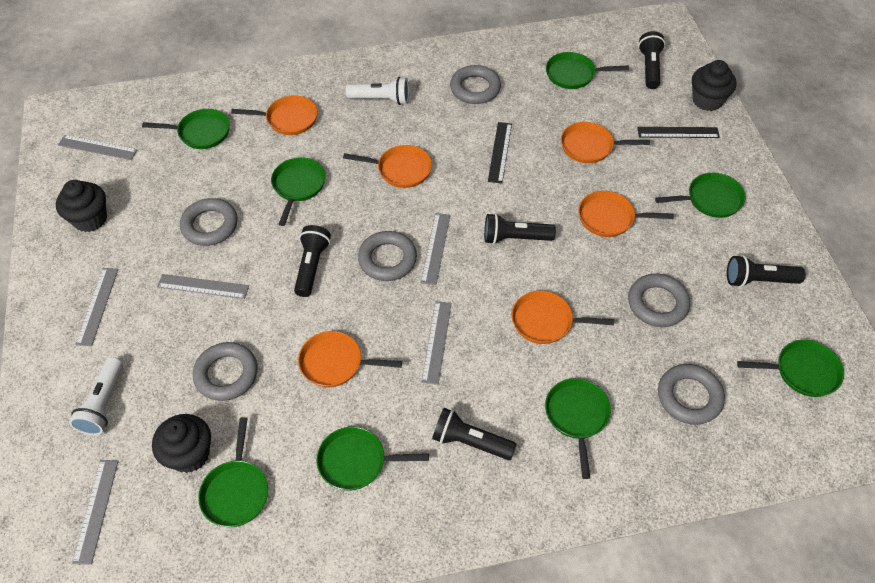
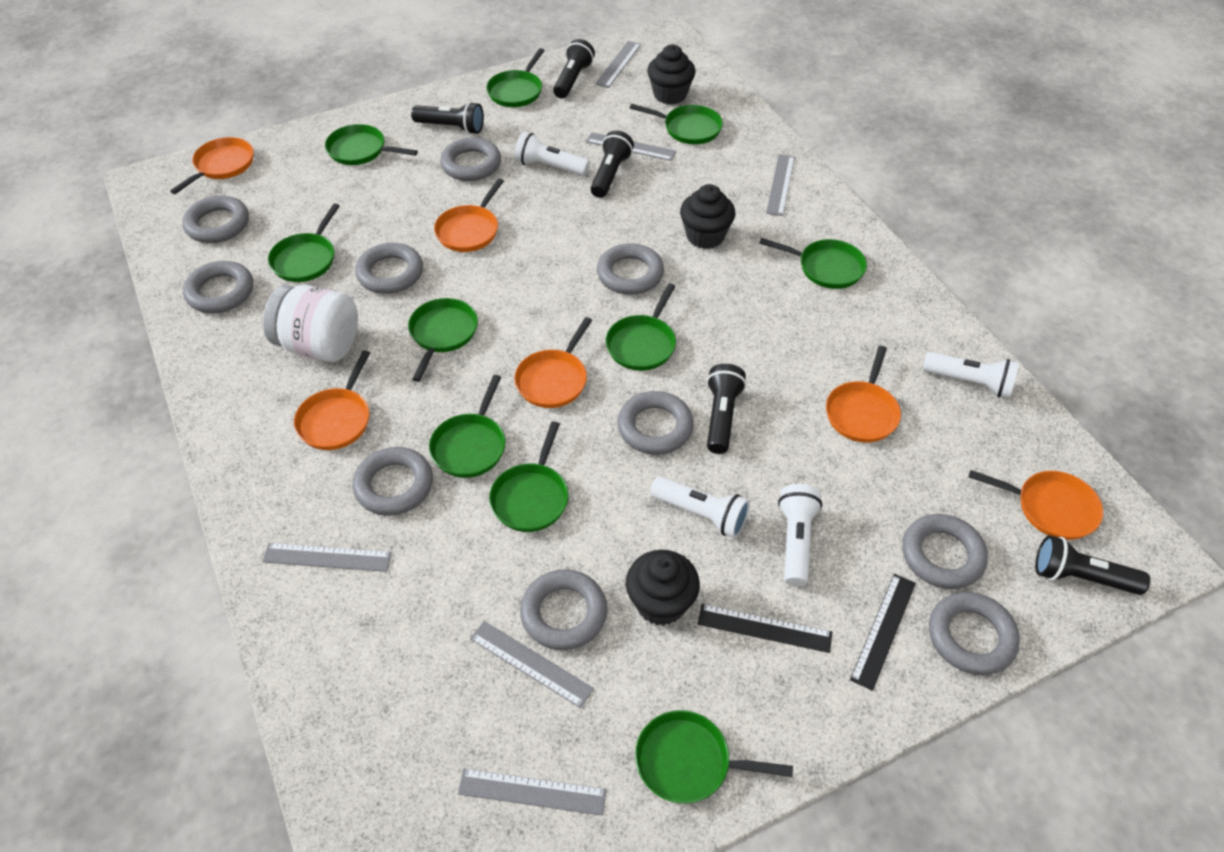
green pan: 8 -> 10
grey ring: 6 -> 10
white flashlight: 2 -> 4
white jar: 0 -> 1

